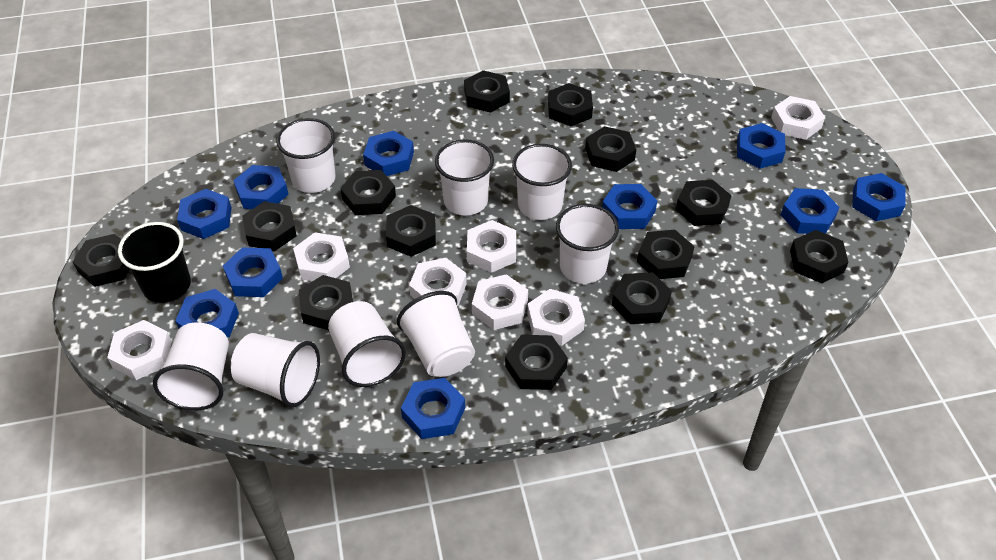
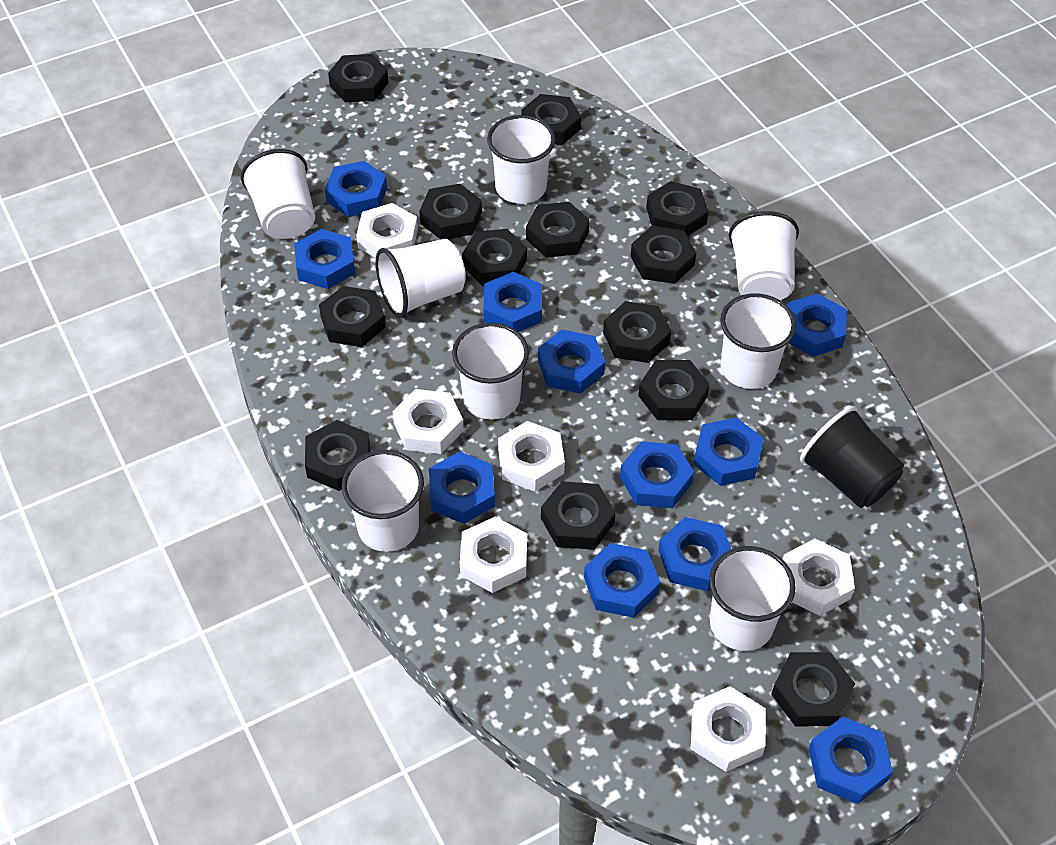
blue nut: 10 -> 11
white nut: 7 -> 6

